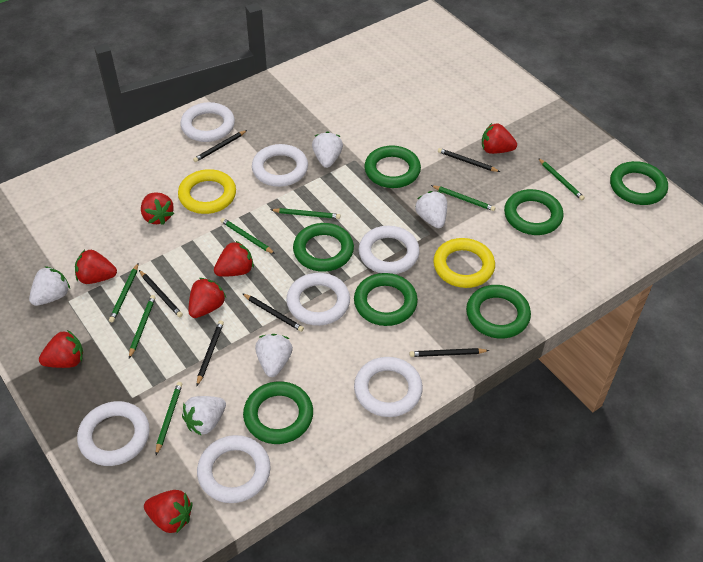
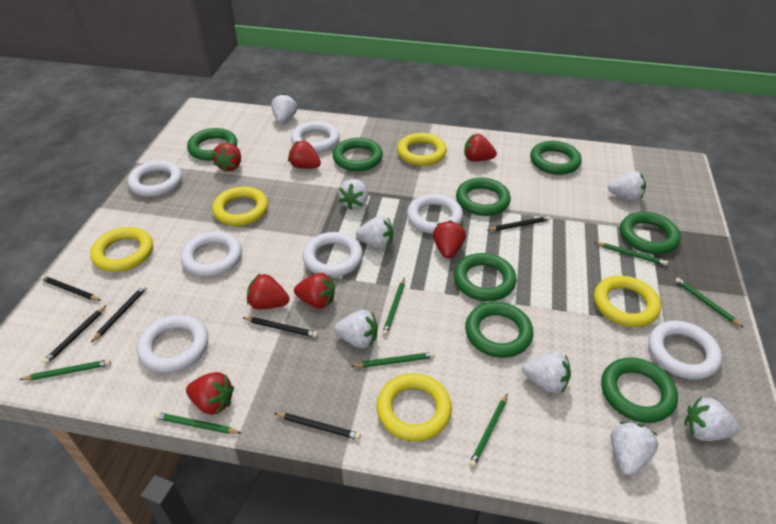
green ring: 7 -> 8
white strawberry: 5 -> 8
yellow ring: 2 -> 5

